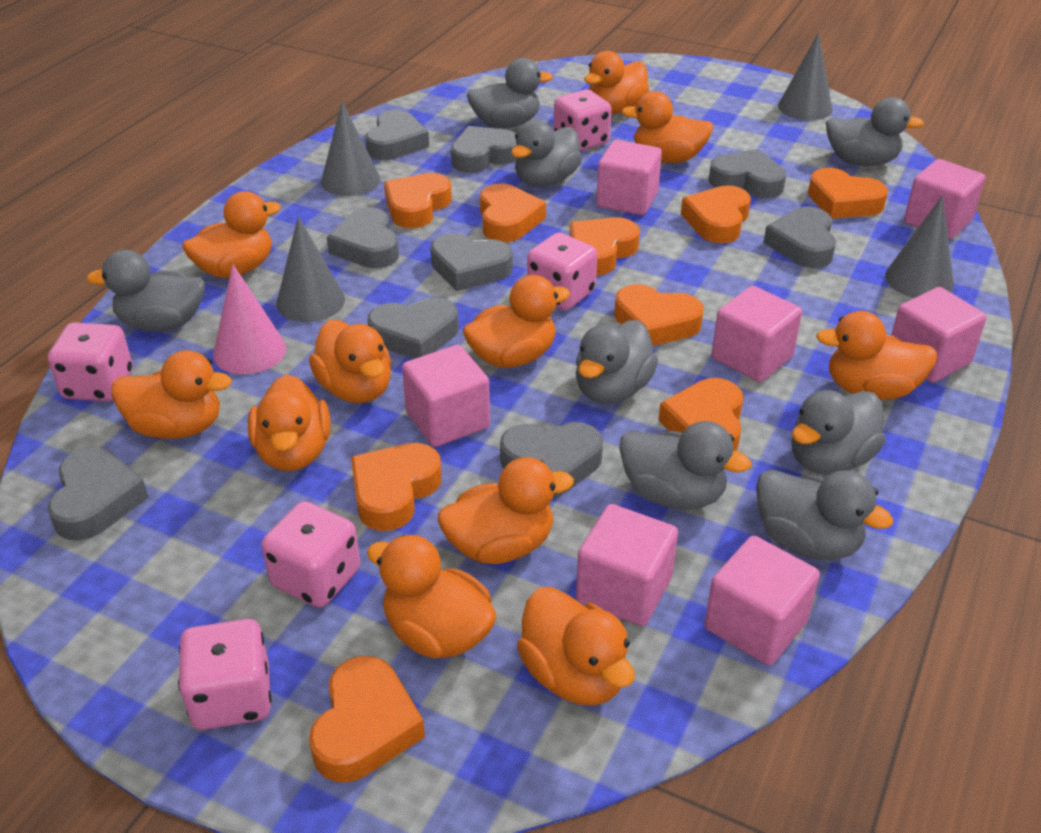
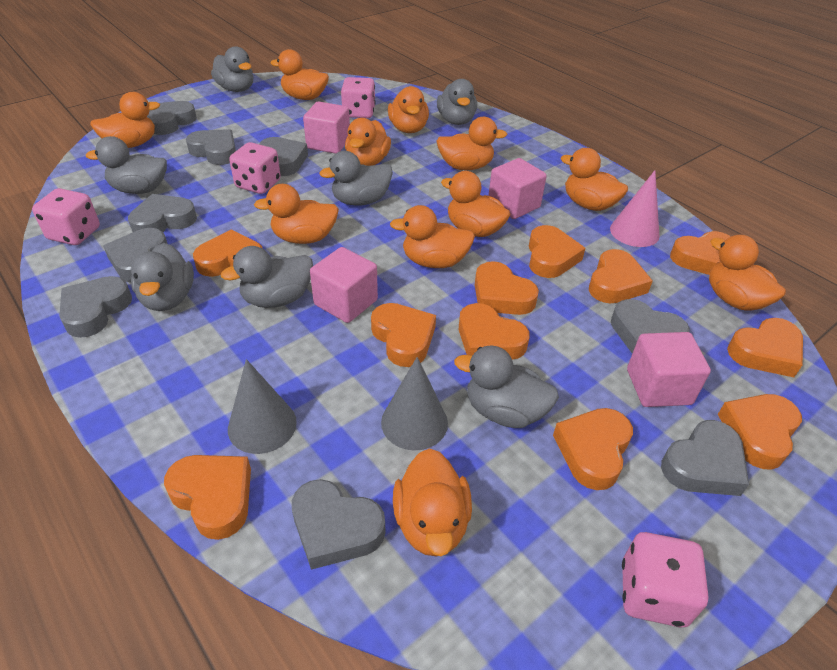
grey cone: 4 -> 2
grey duck: 8 -> 7
orange heart: 9 -> 11
pink cube: 7 -> 4
pink dice: 5 -> 4

